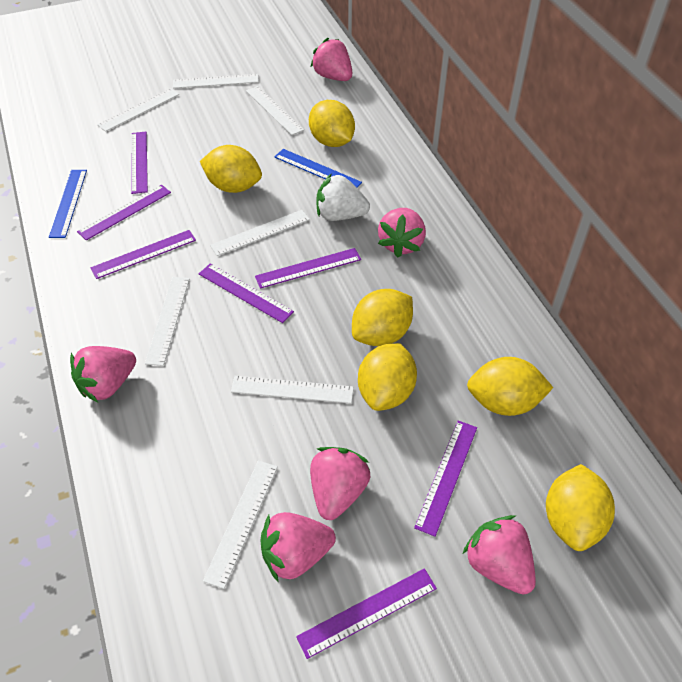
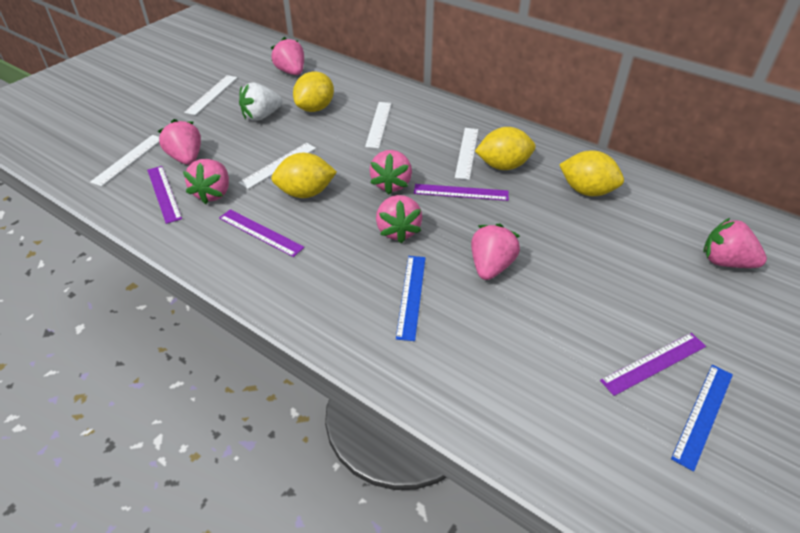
pink strawberry: 6 -> 7
purple ruler: 7 -> 4
white ruler: 7 -> 5
yellow lemon: 6 -> 4

